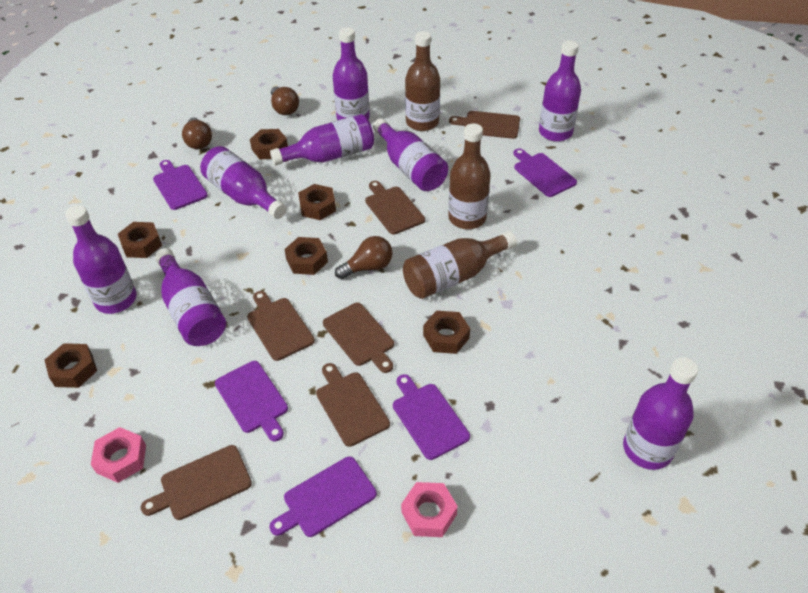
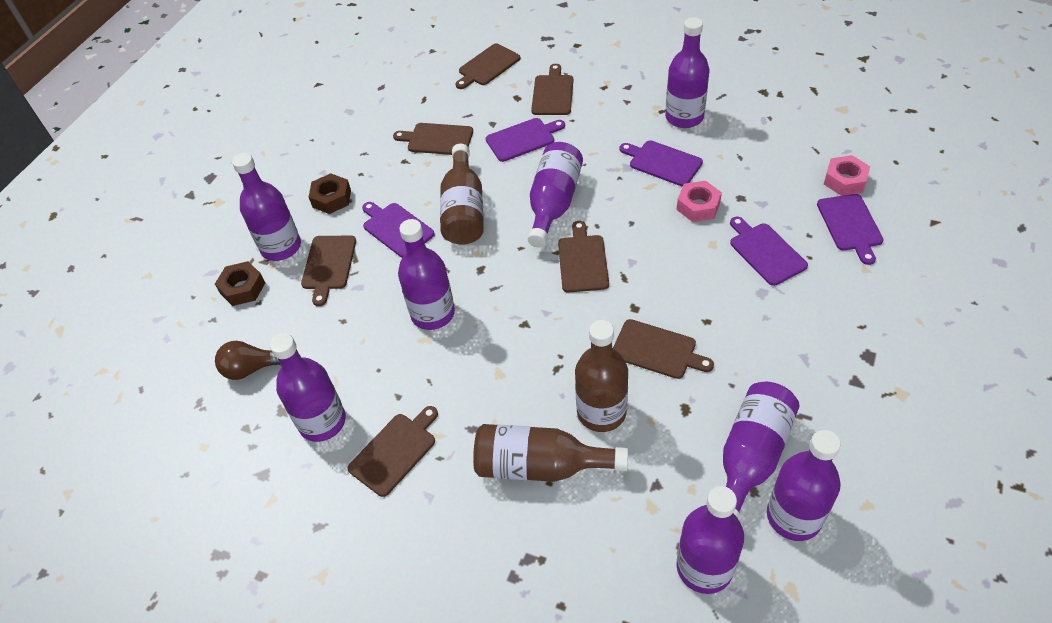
brown cutting board: 6 -> 7
brown light bulb: 3 -> 1
brown nut: 6 -> 2

